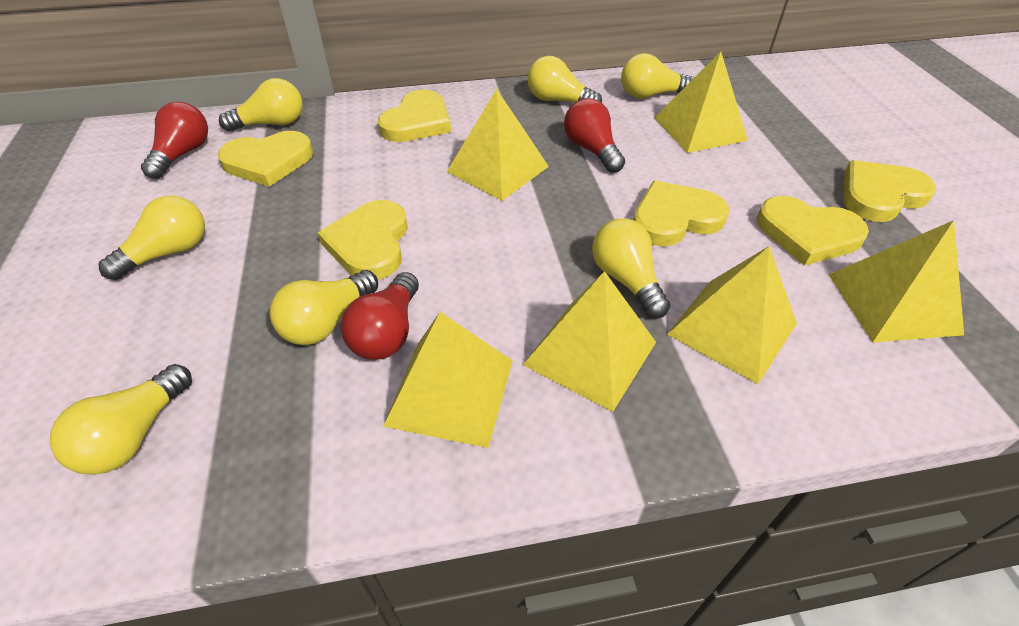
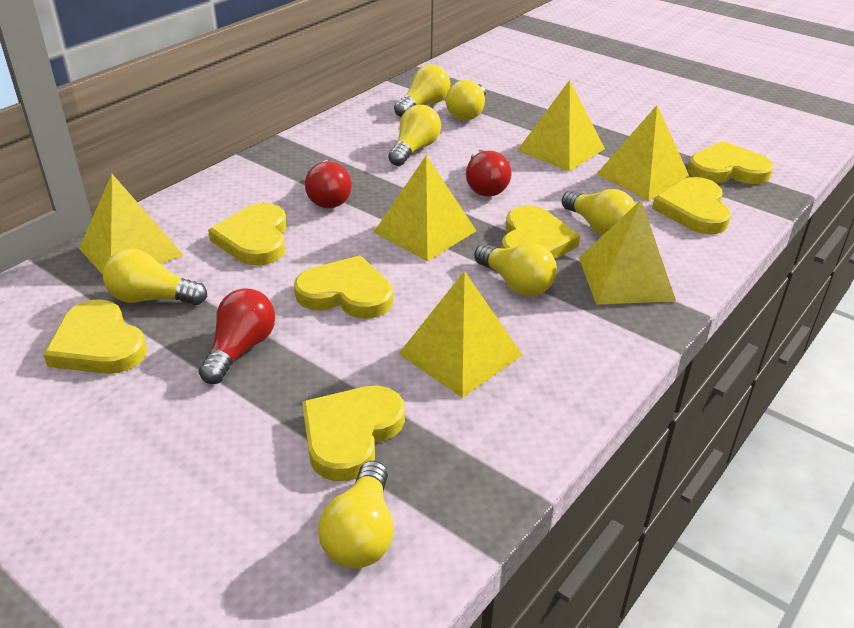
yellow heart: 6 -> 7

